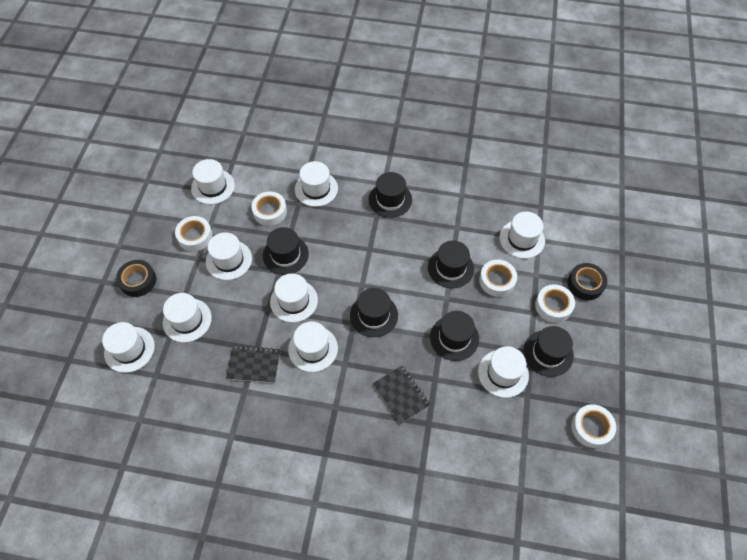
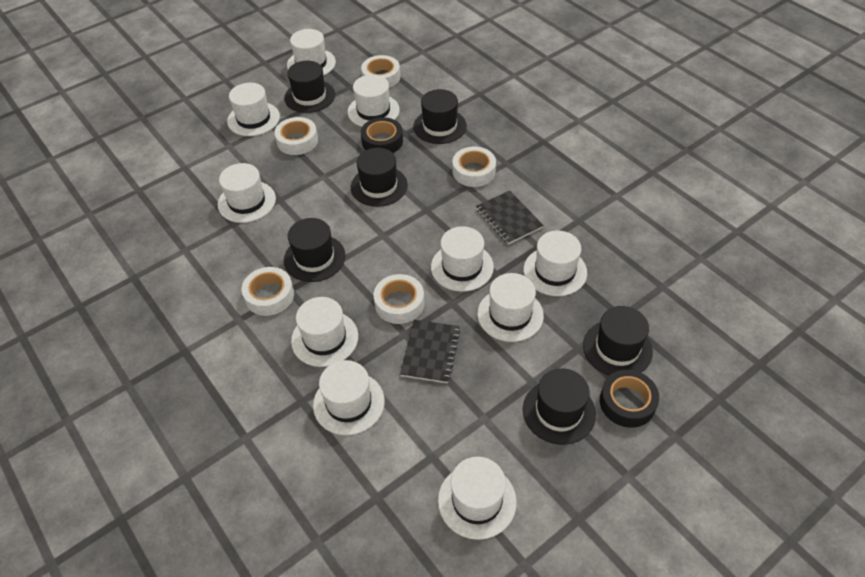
white hat: 9 -> 10

